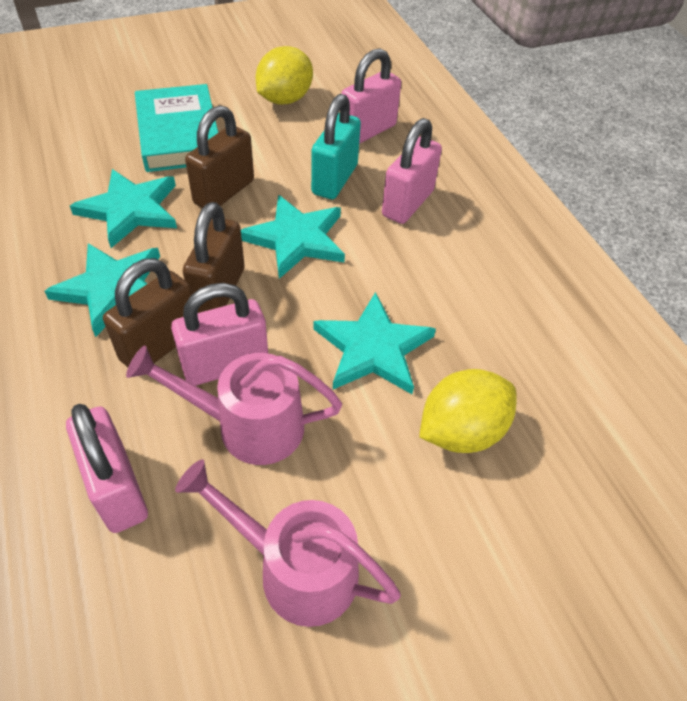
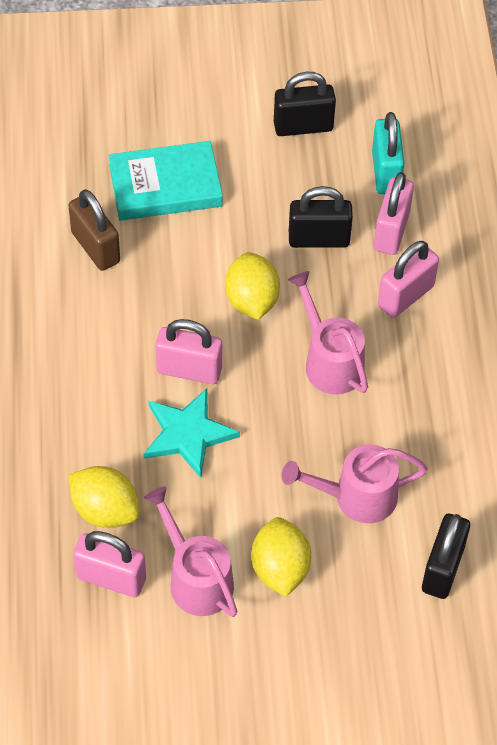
black padlock: 0 -> 3
brown padlock: 3 -> 1
pink watering can: 2 -> 3
turquoise star: 4 -> 1
yellow lemon: 2 -> 3

